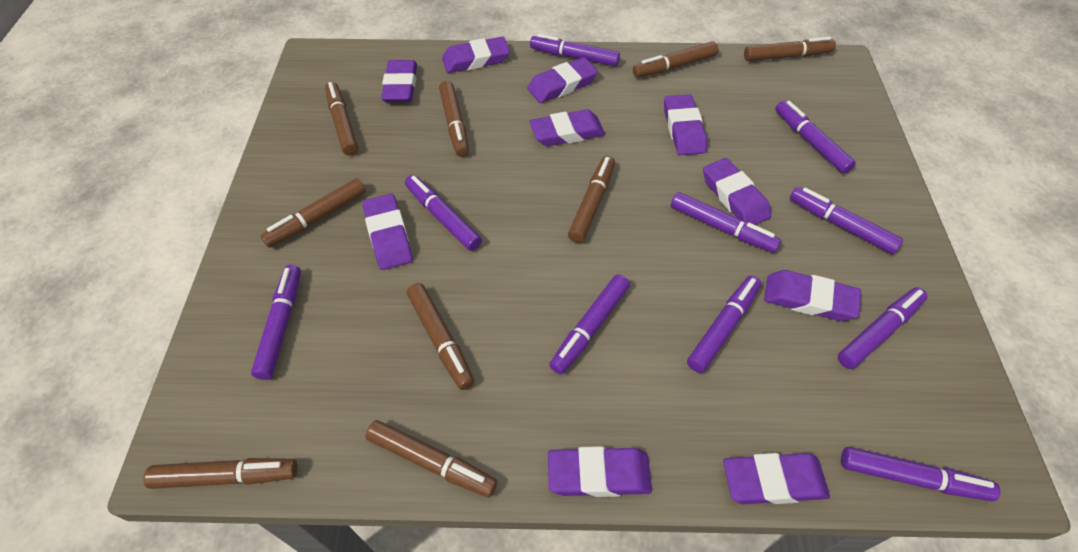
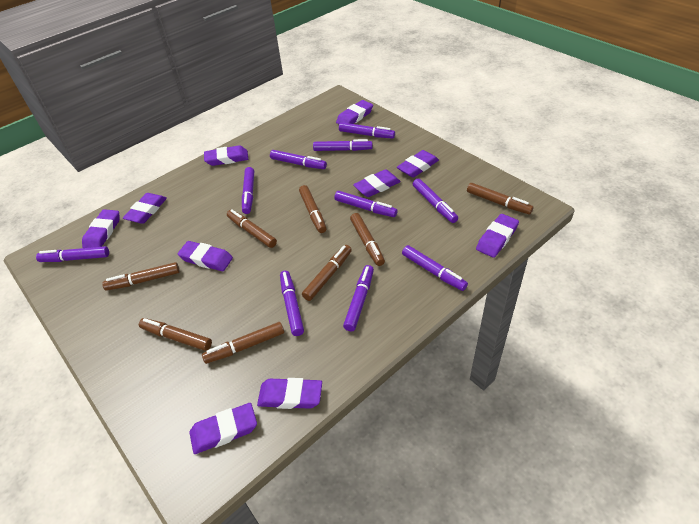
brown marker: 9 -> 8

